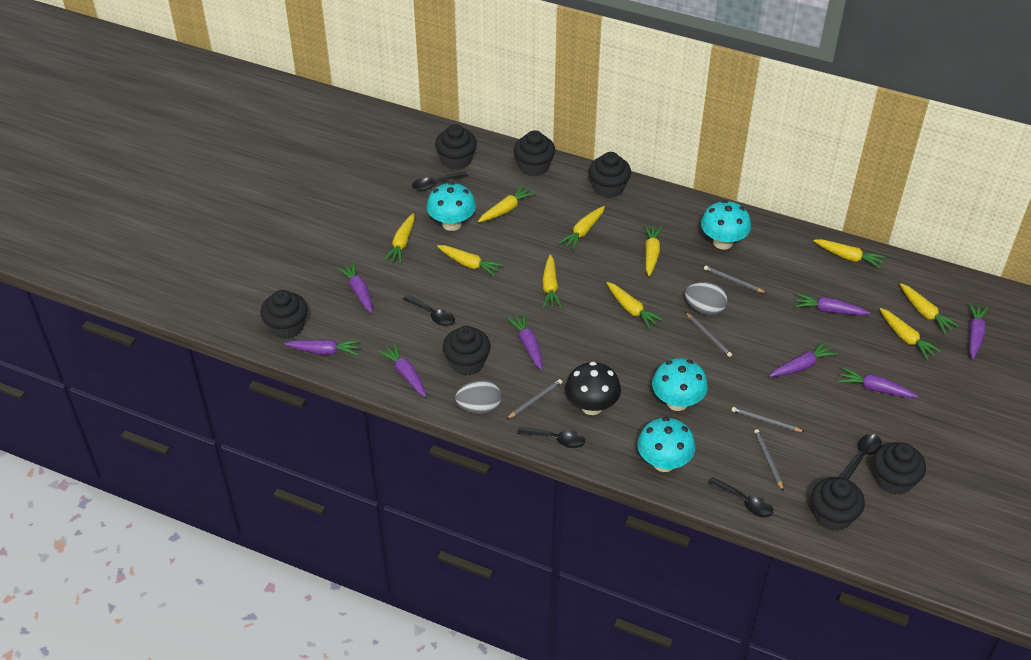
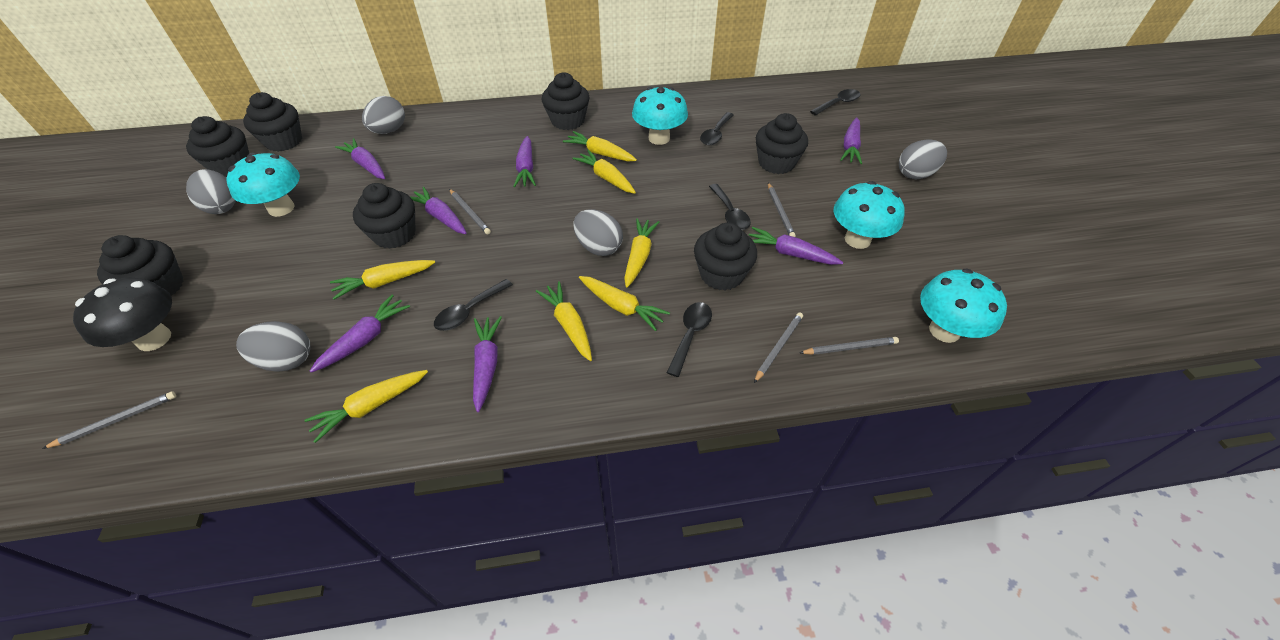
grey egg: 2 -> 5
purple carrot: 8 -> 7
yellow carrot: 10 -> 7

